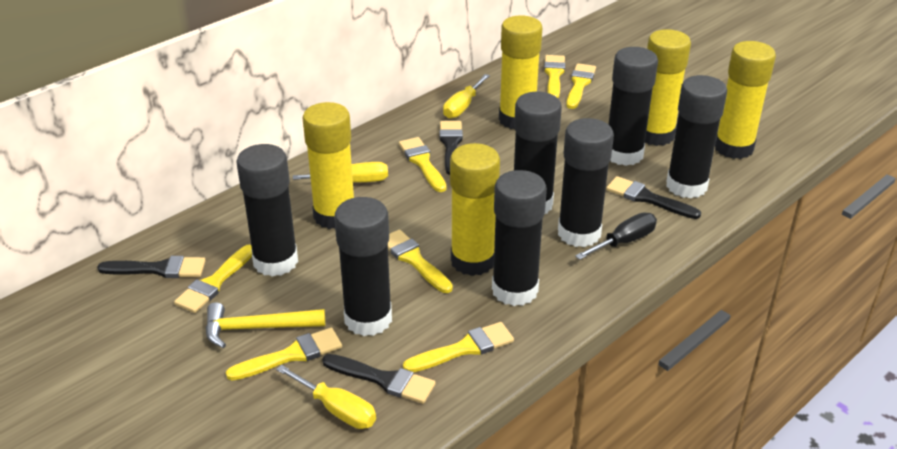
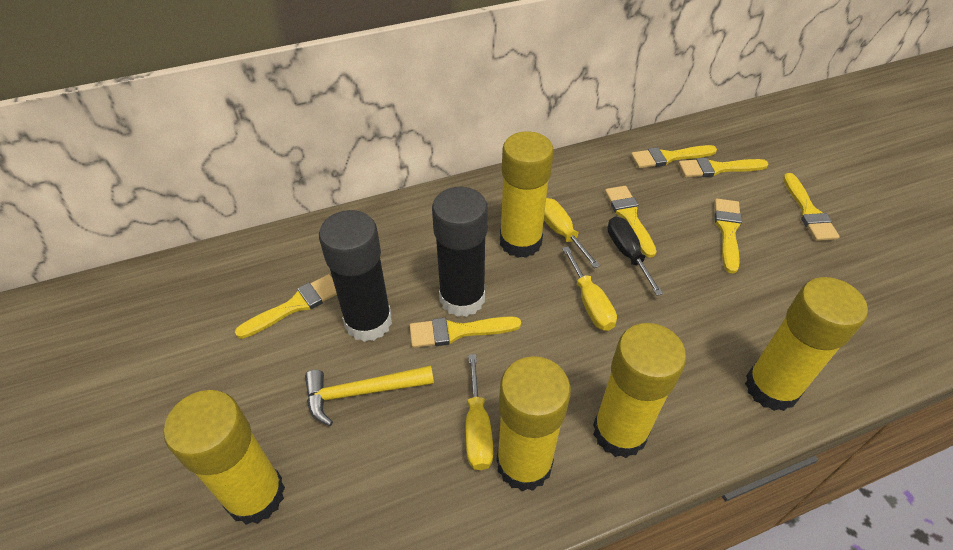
black brush: 4 -> 0
black glue stick: 7 -> 2

